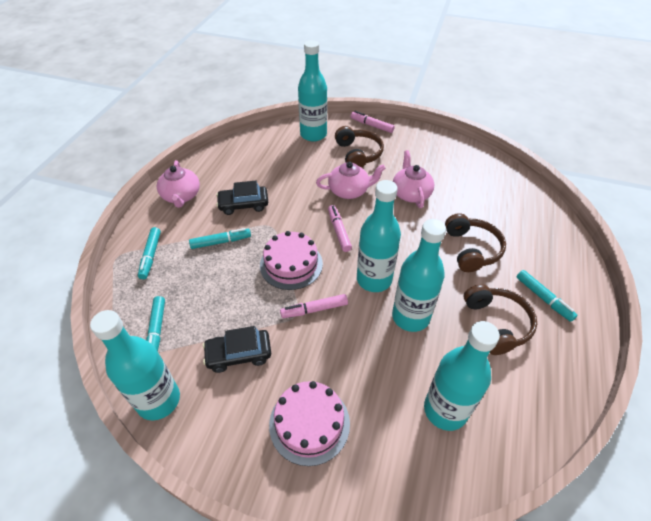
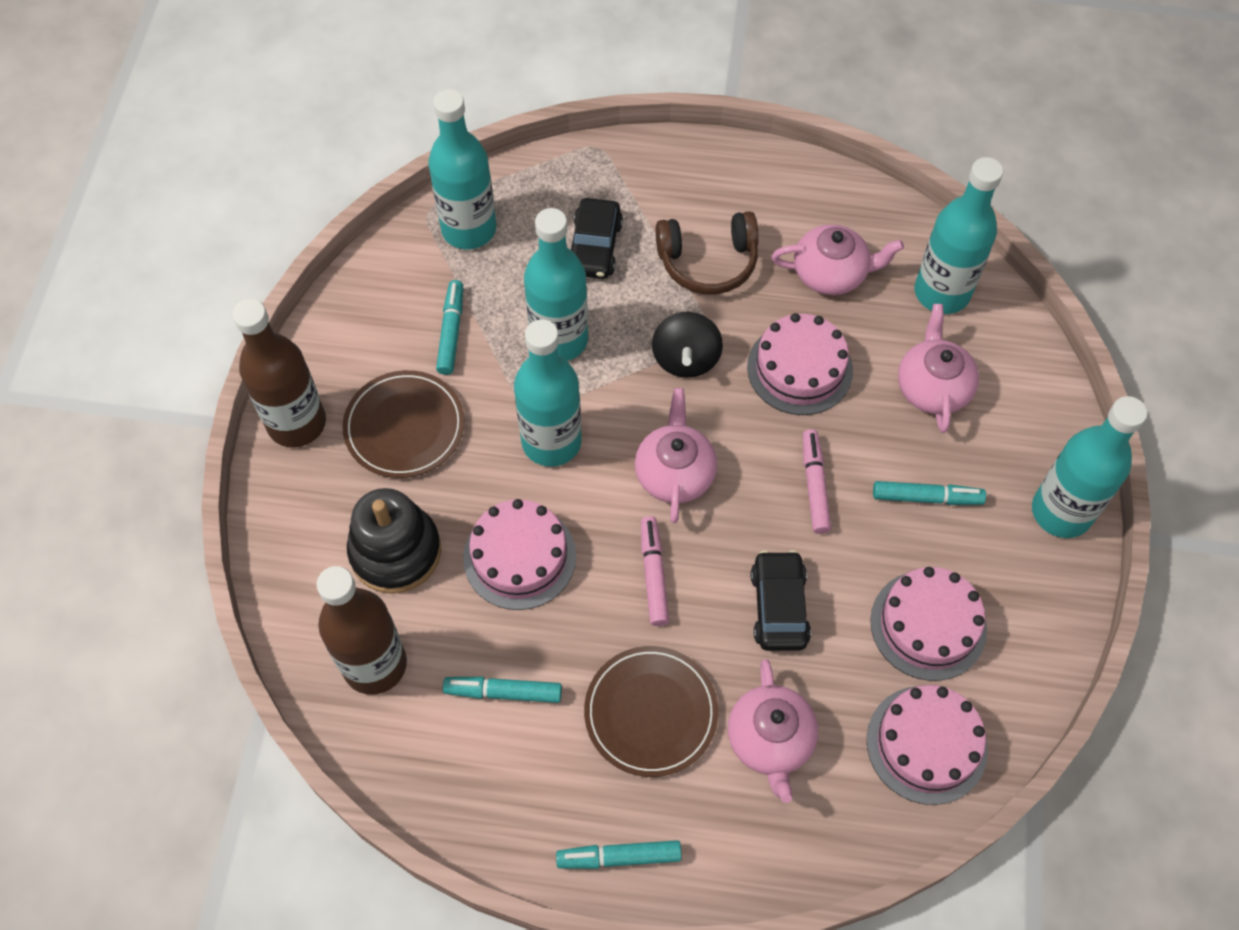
black spinning top: 0 -> 1
black stacking toy: 0 -> 1
brown bottle: 0 -> 2
brown headphones: 3 -> 1
brown plate: 0 -> 2
pink cake: 2 -> 4
pink marker: 3 -> 2
pink teapot: 3 -> 4

